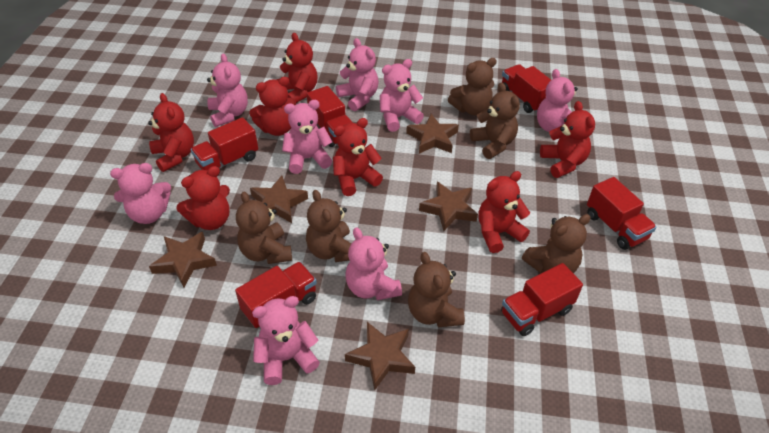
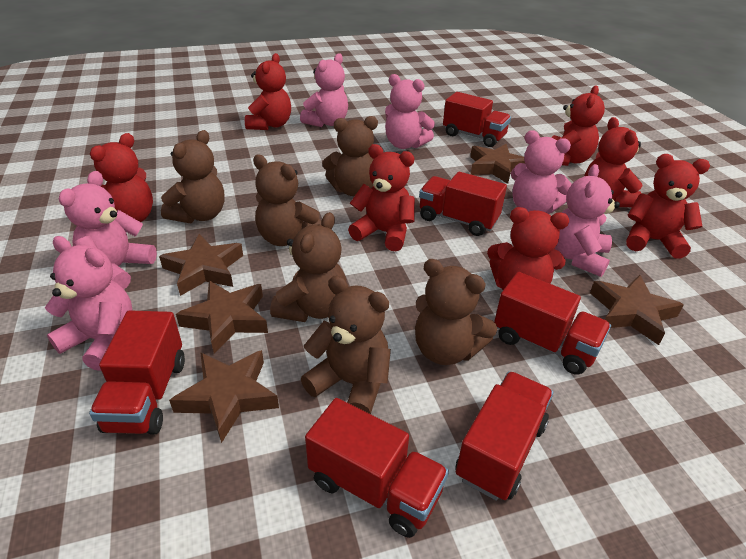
pink teddy bear: 8 -> 6

